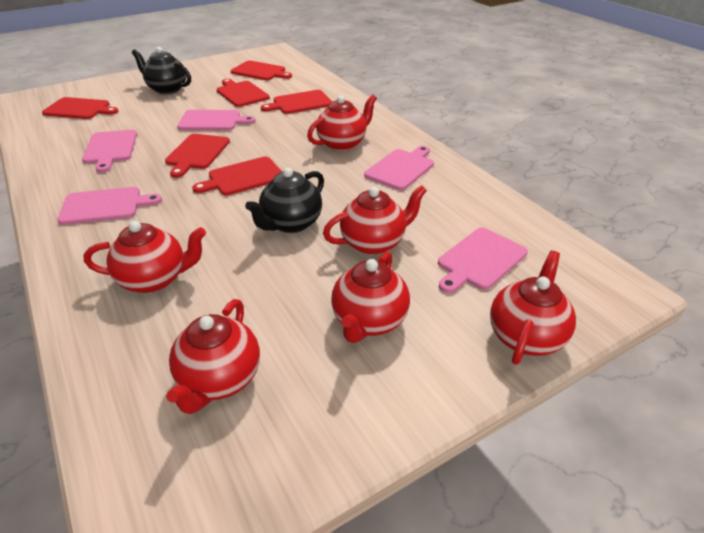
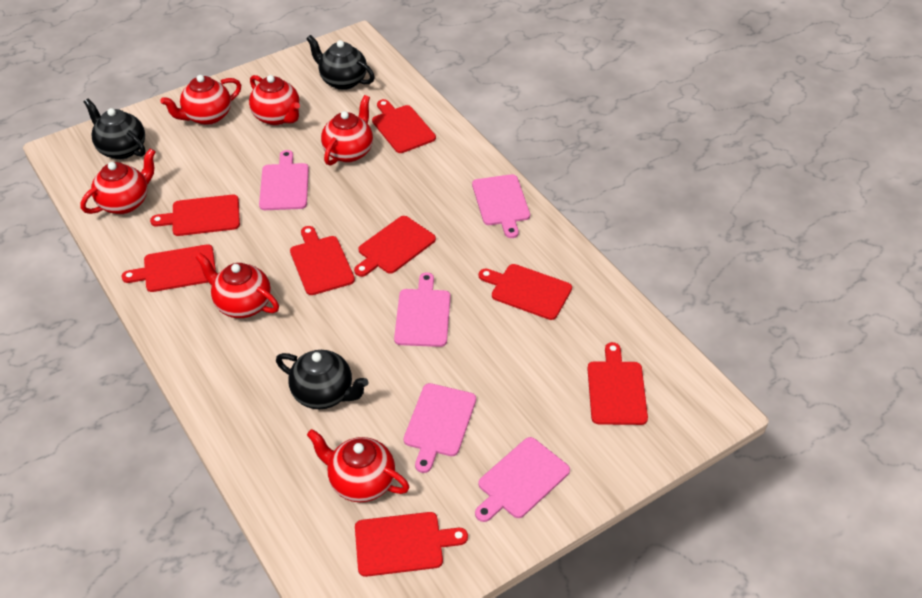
black teapot: 2 -> 3
red cutting board: 6 -> 8

